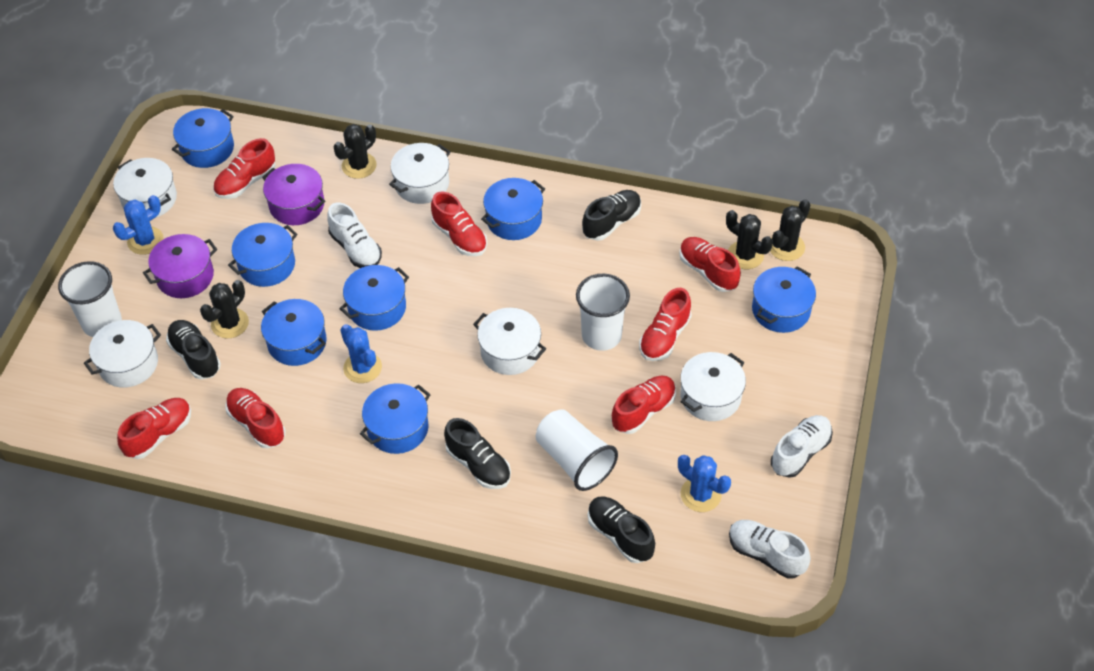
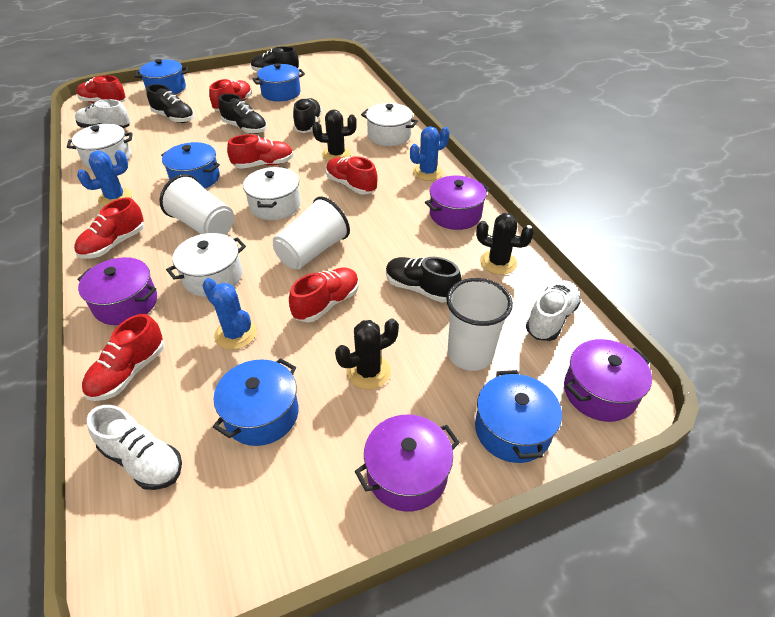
black cactus: 4 -> 3
black shoe: 4 -> 5
blue pot: 7 -> 5
purple pot: 2 -> 4
white pot: 5 -> 4

